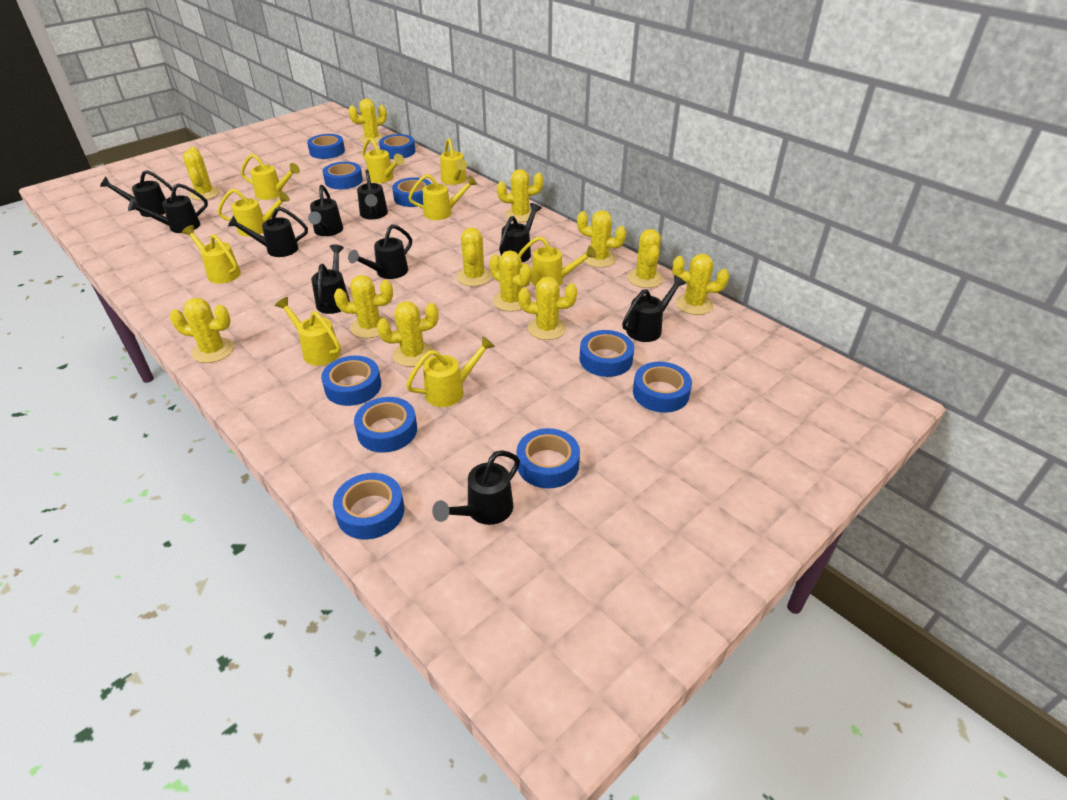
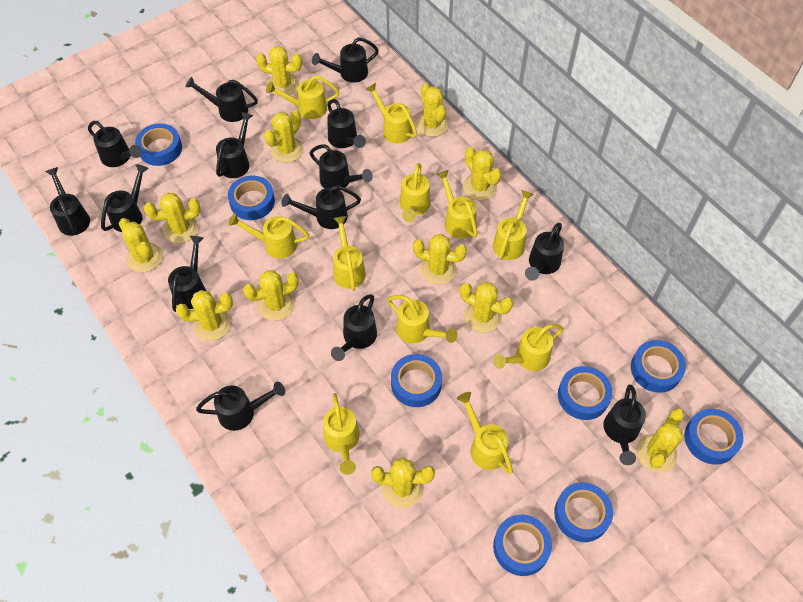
black watering can: 10 -> 14
blue tape: 10 -> 8
yellow watering can: 9 -> 11

